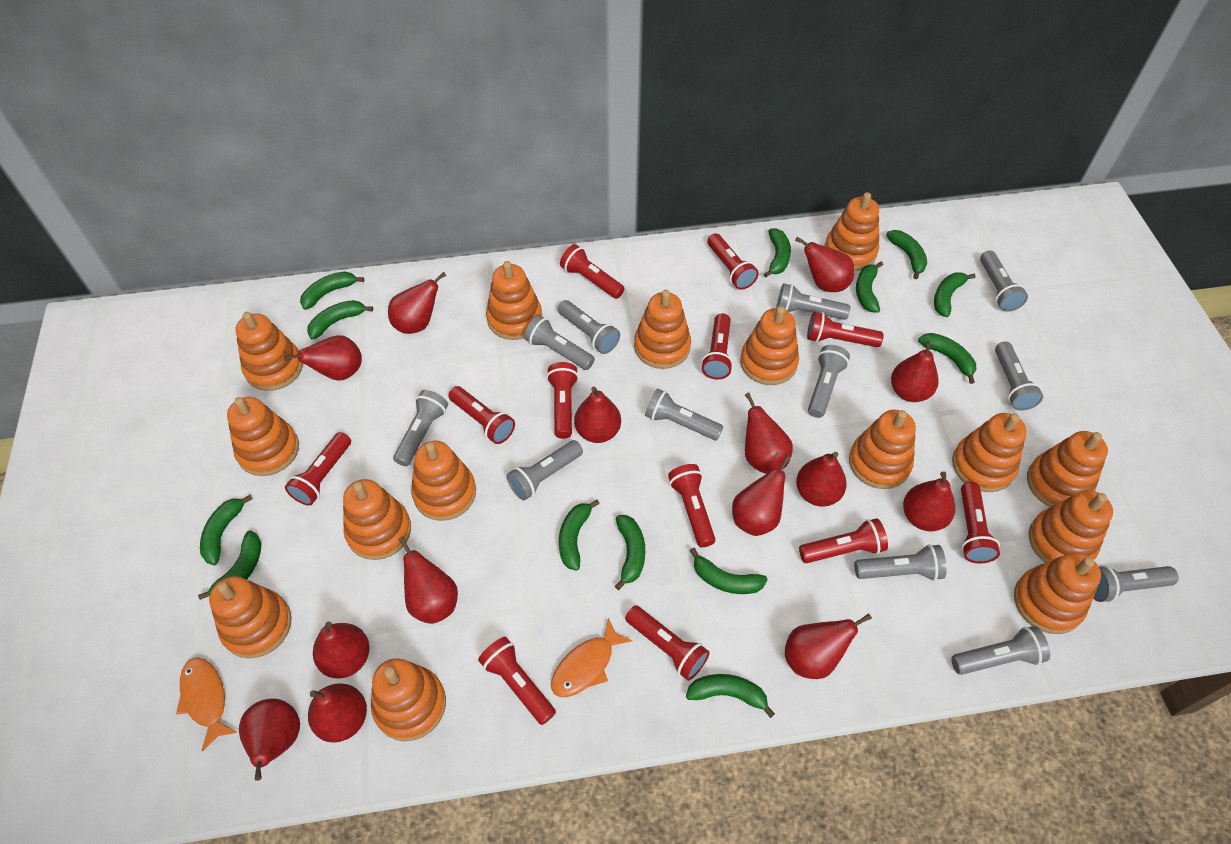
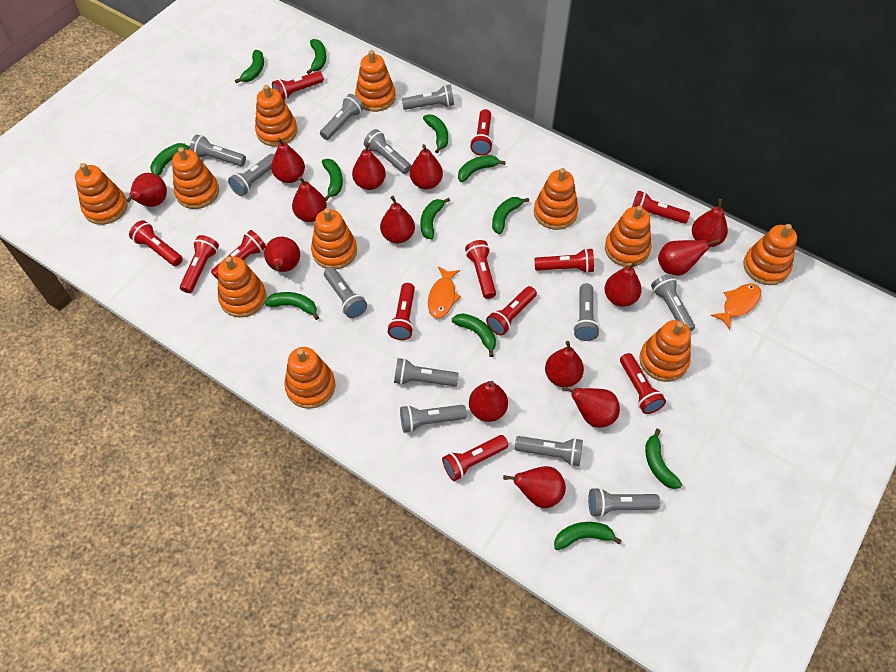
green banana: 13 -> 12
orange stacking toy: 15 -> 11

